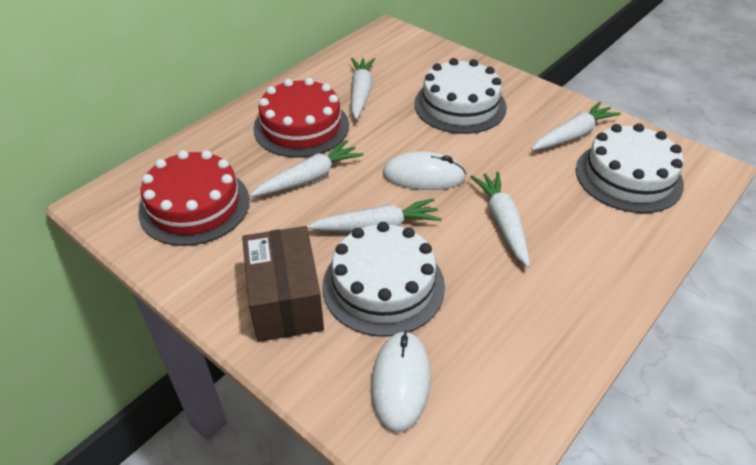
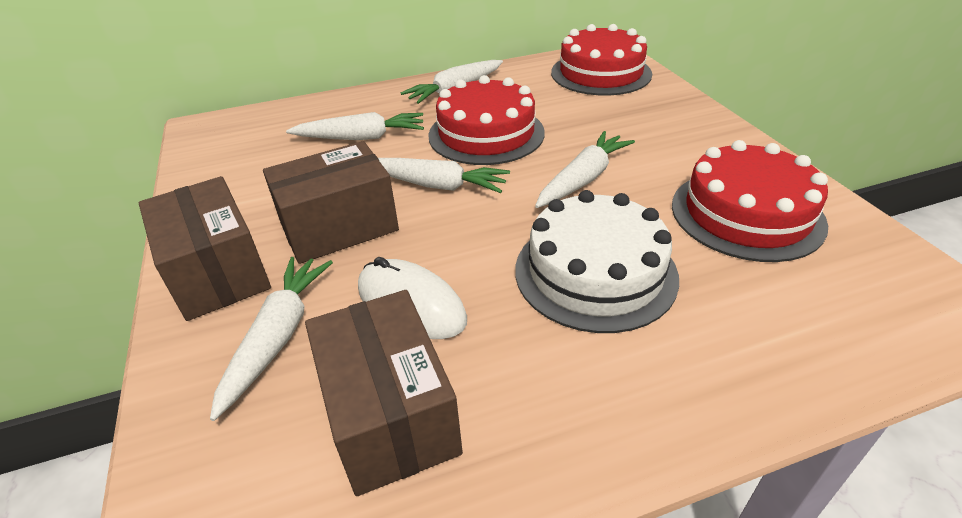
brown box: 1 -> 3
red cake: 2 -> 3
white cake: 3 -> 1
white mouse: 2 -> 1

